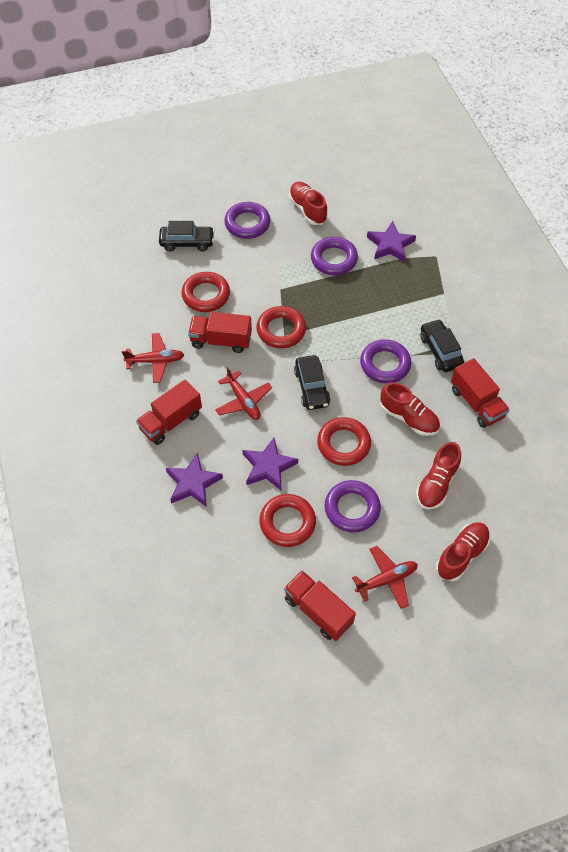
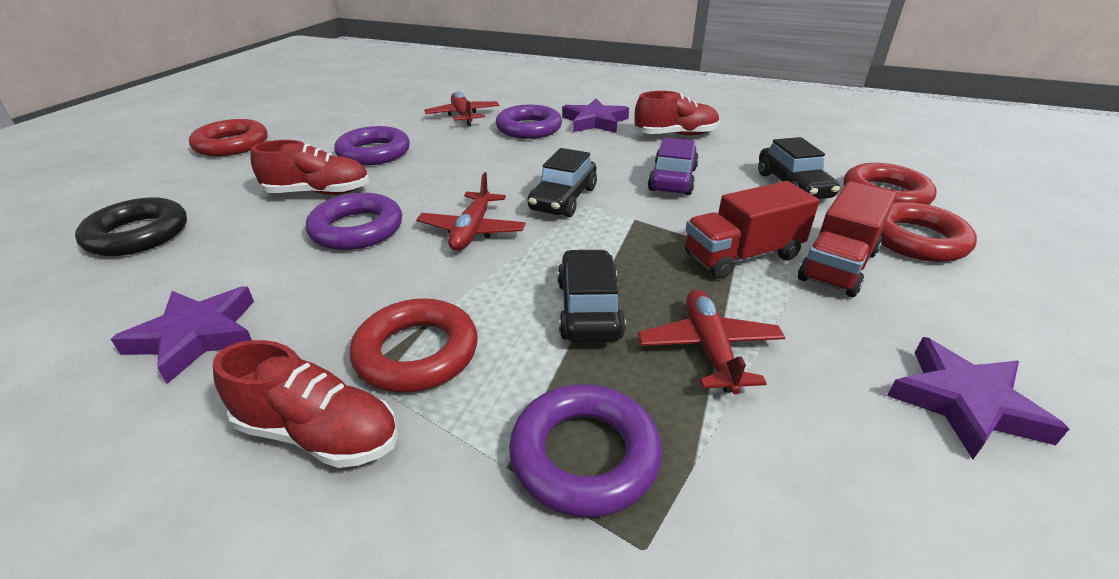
black ring: 0 -> 1
purple car: 0 -> 1
red shoe: 4 -> 3
red truck: 4 -> 2

